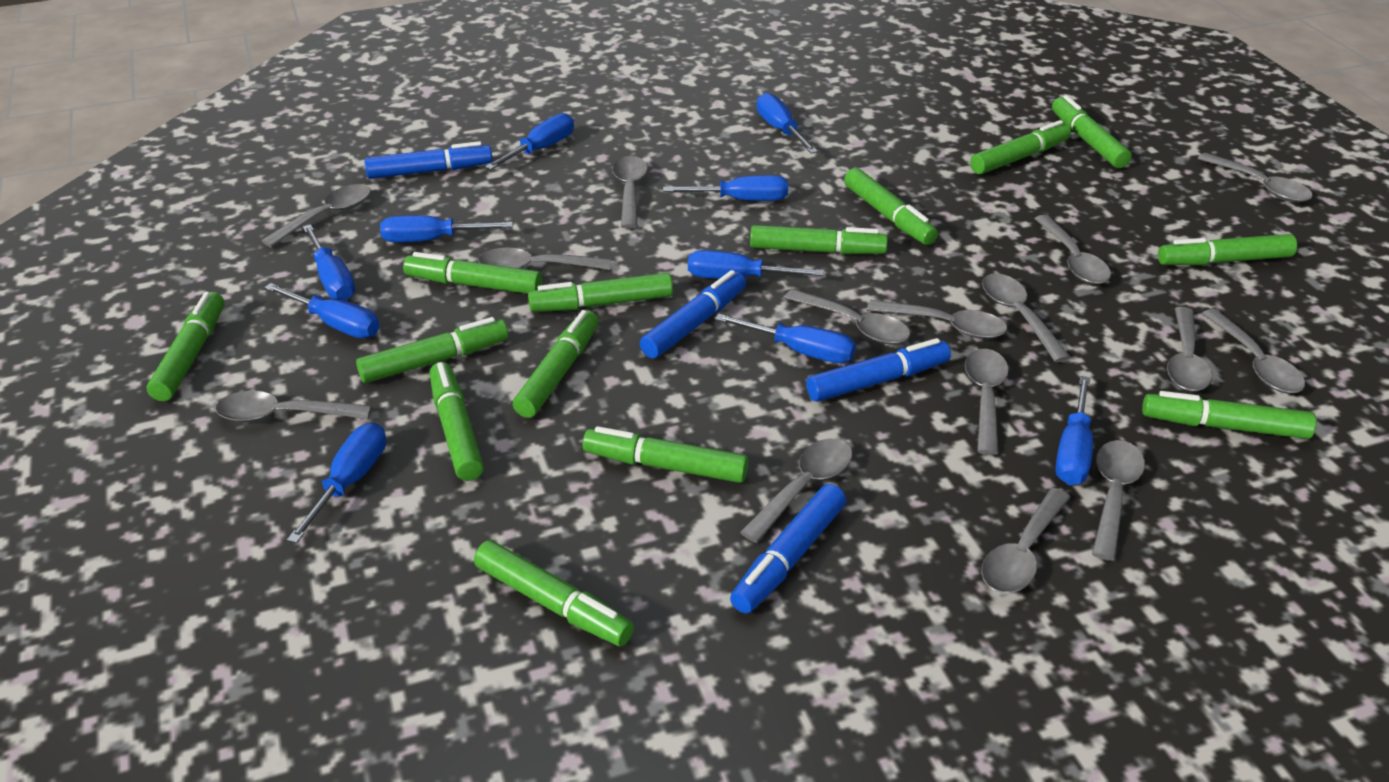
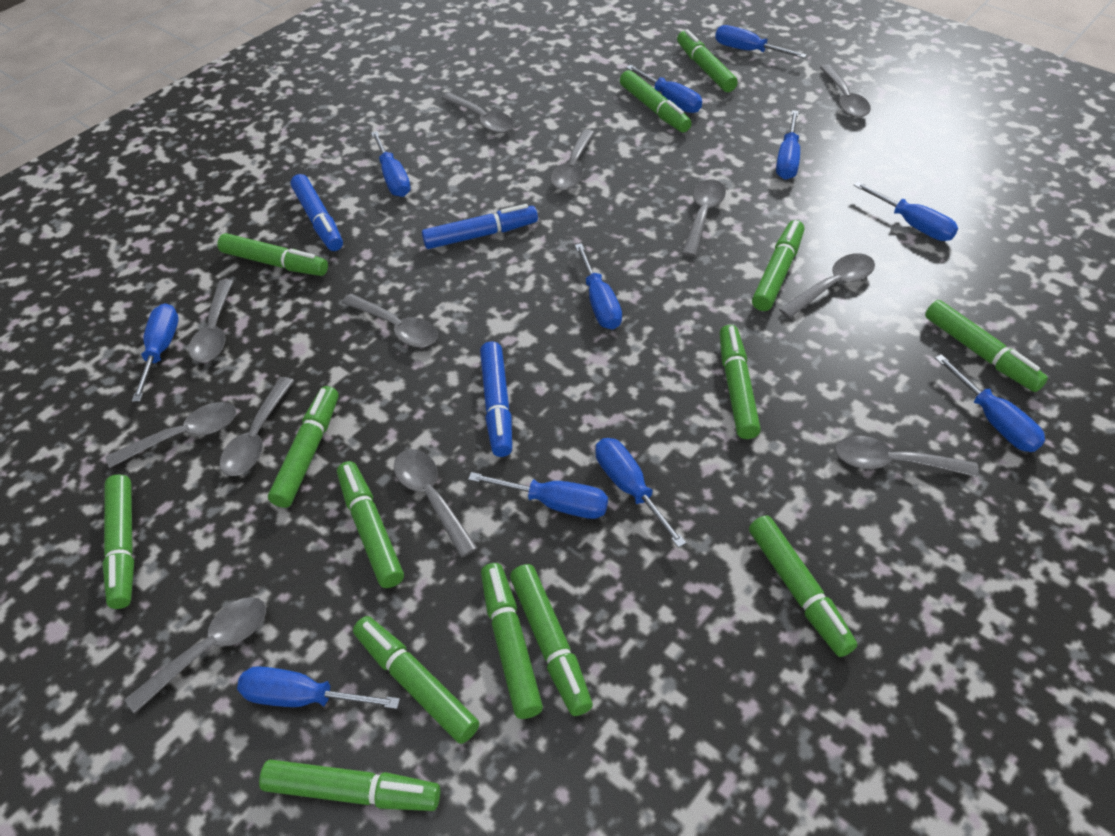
blue marker: 4 -> 3
blue screwdriver: 10 -> 11
grey spoon: 15 -> 12

